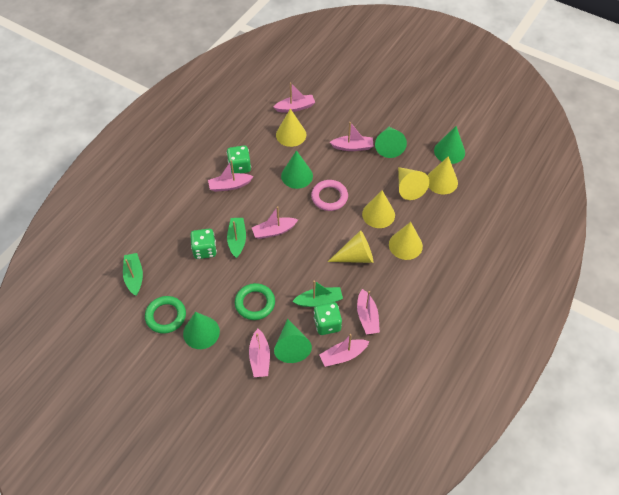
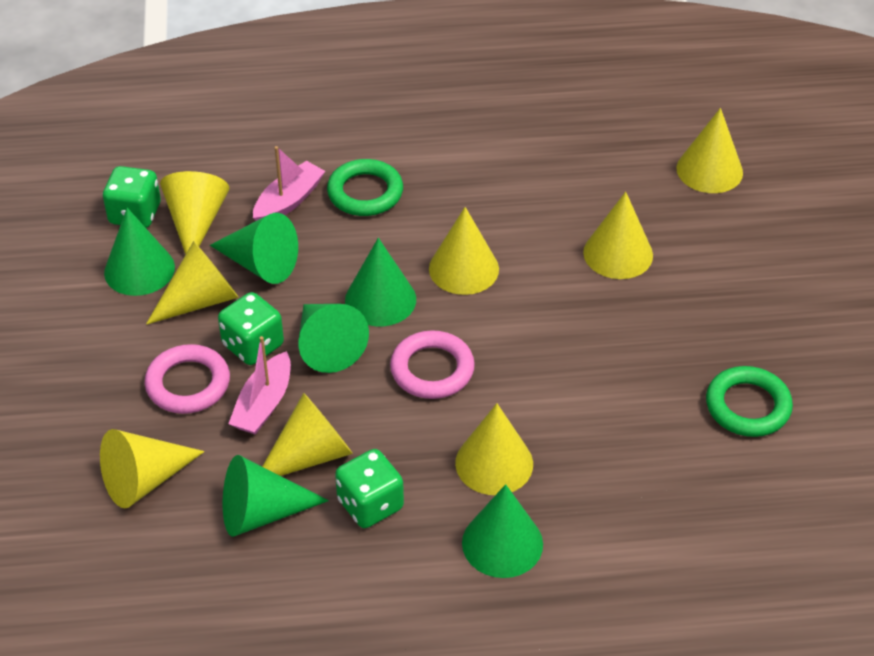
green boat: 3 -> 0
green cone: 5 -> 6
pink boat: 7 -> 2
pink ring: 1 -> 2
yellow cone: 6 -> 8

